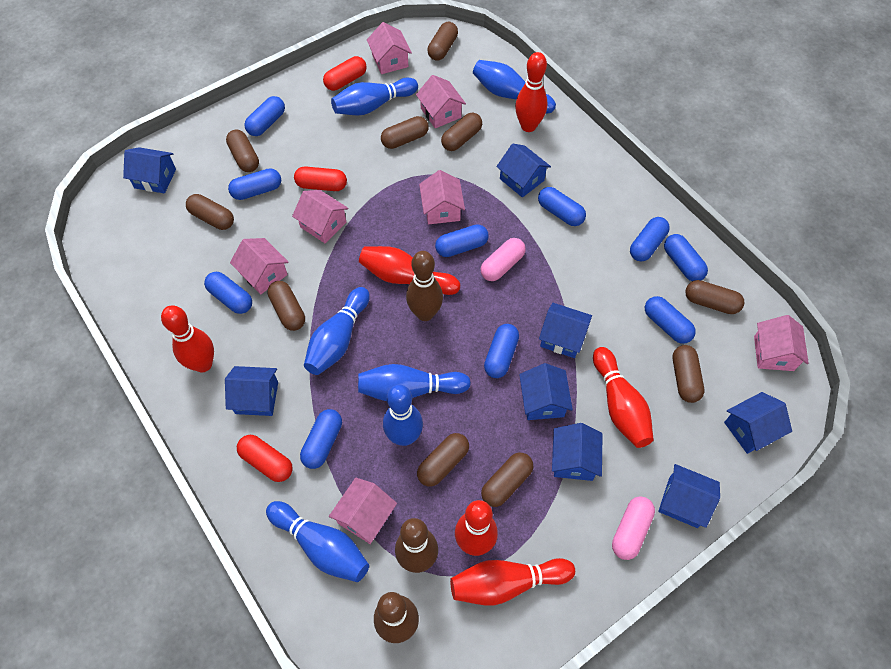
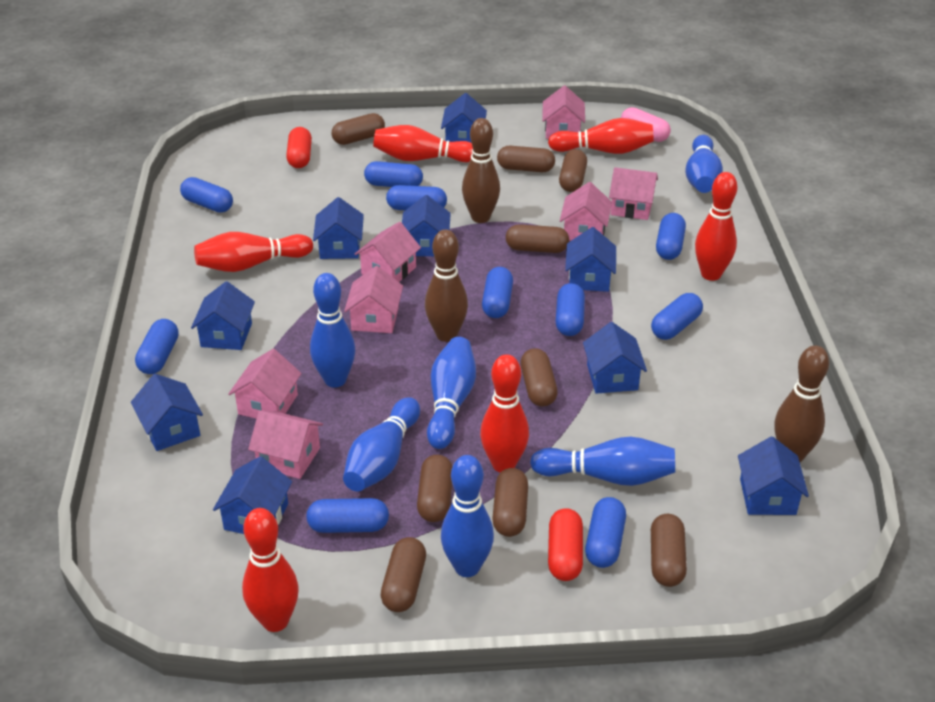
blue house: 8 -> 9
brown capsule: 10 -> 9
pink capsule: 2 -> 1
red capsule: 3 -> 2

